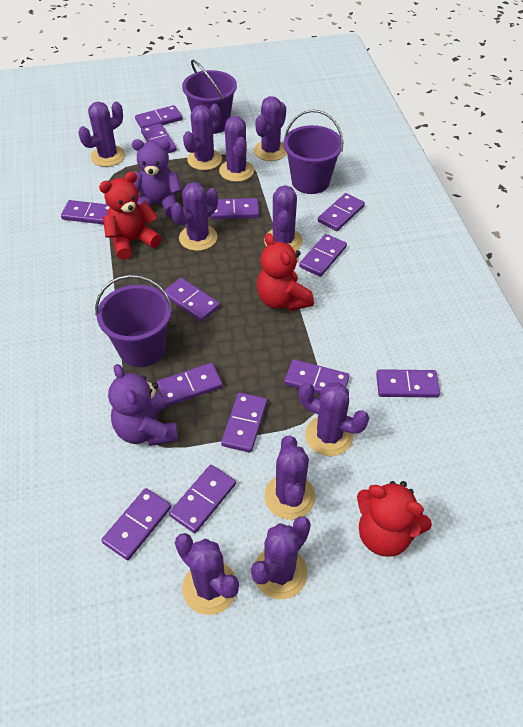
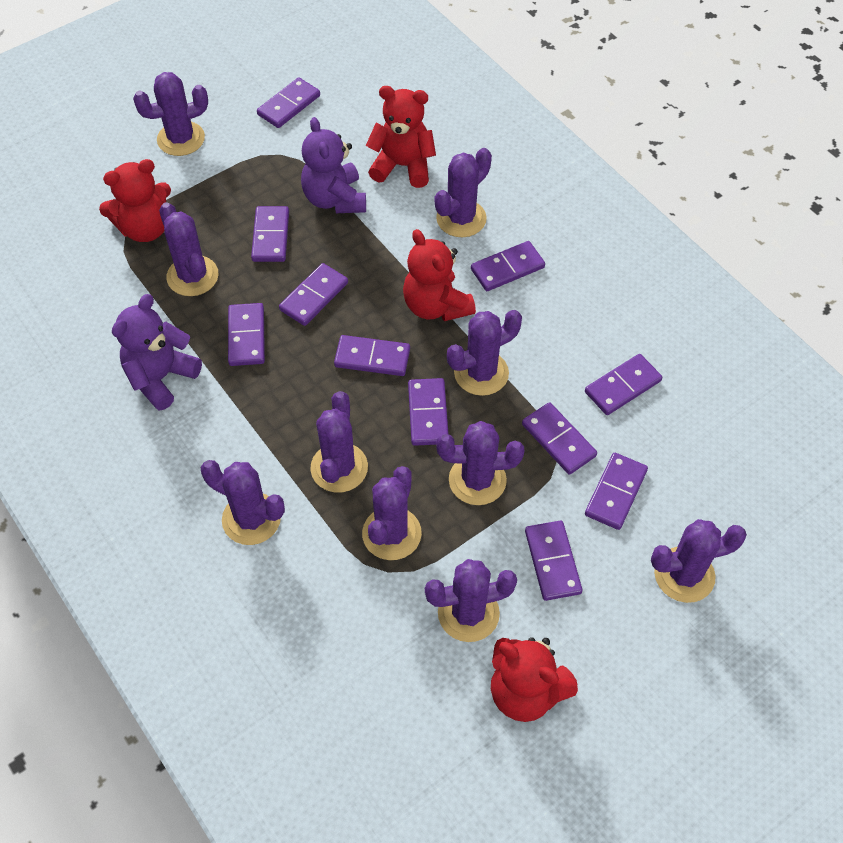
purple bucket: 3 -> 0
purple domino: 13 -> 11
red teddy bear: 3 -> 4

